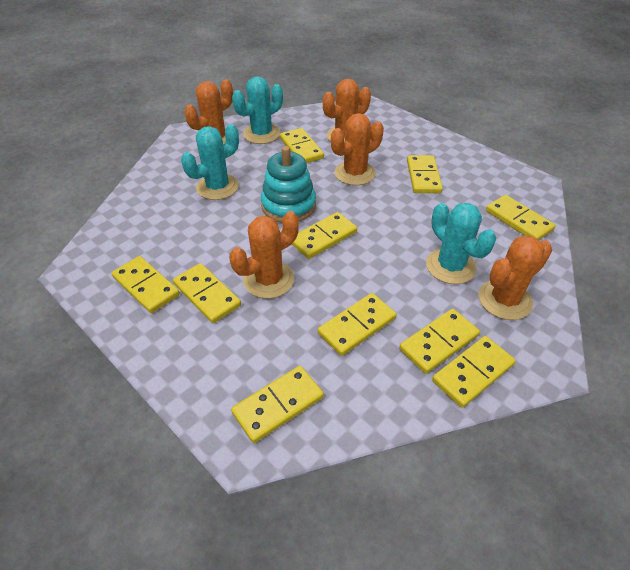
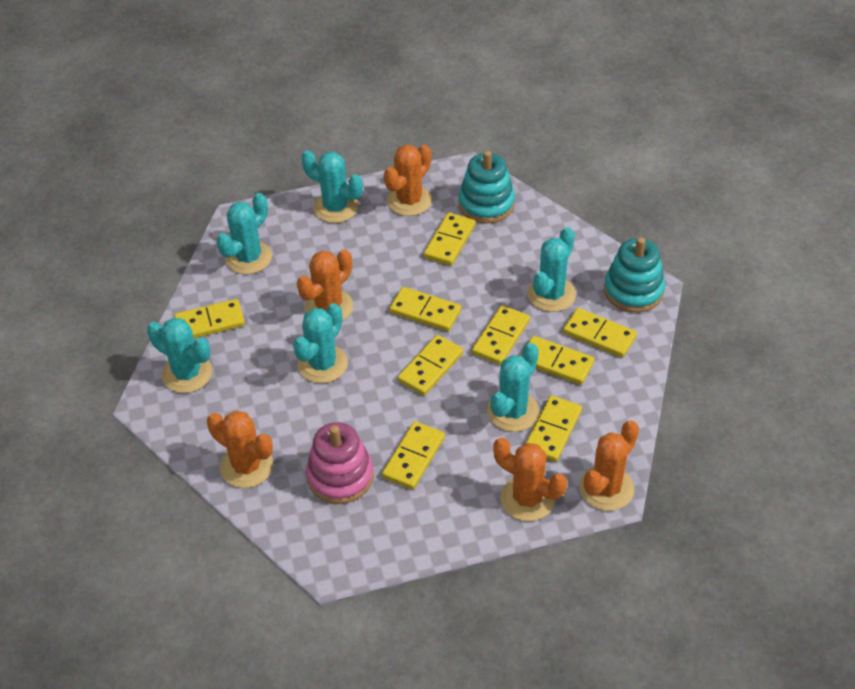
pink stacking toy: 0 -> 1
turquoise cactus: 3 -> 6
turquoise stacking toy: 1 -> 2
yellow domino: 10 -> 9

